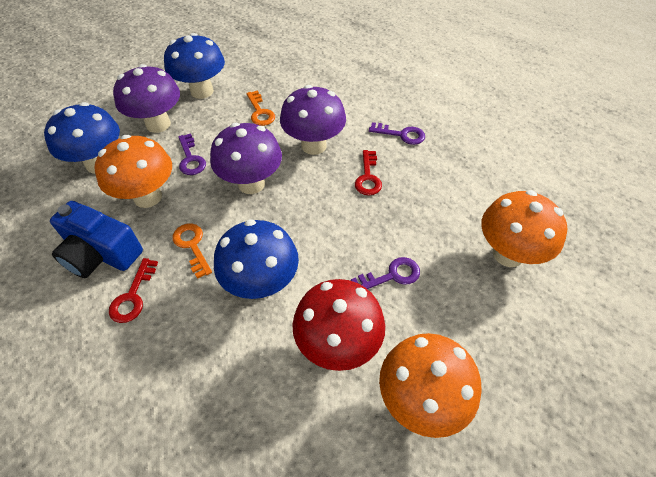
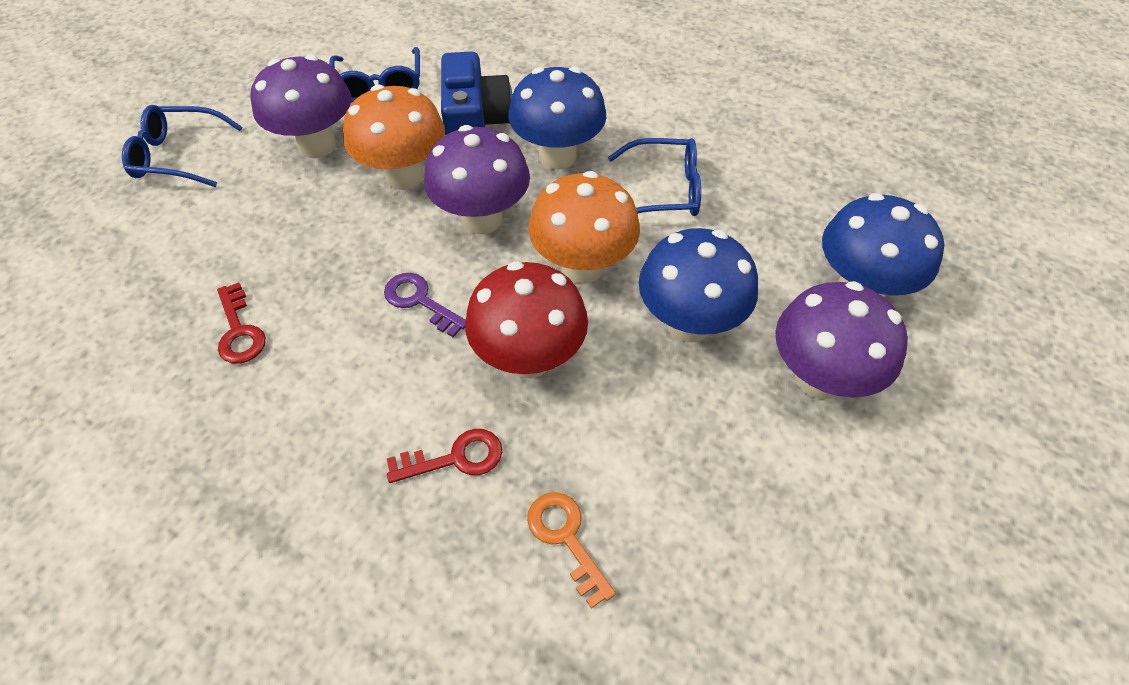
blue glasses: 0 -> 3
orange key: 2 -> 1
orange mushroom: 3 -> 2
purple key: 3 -> 1

